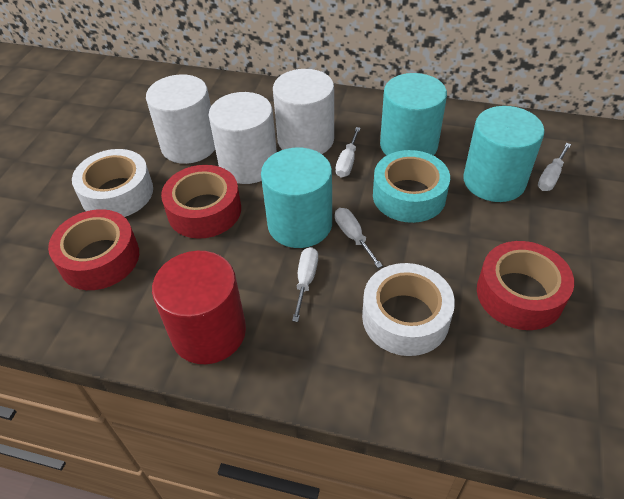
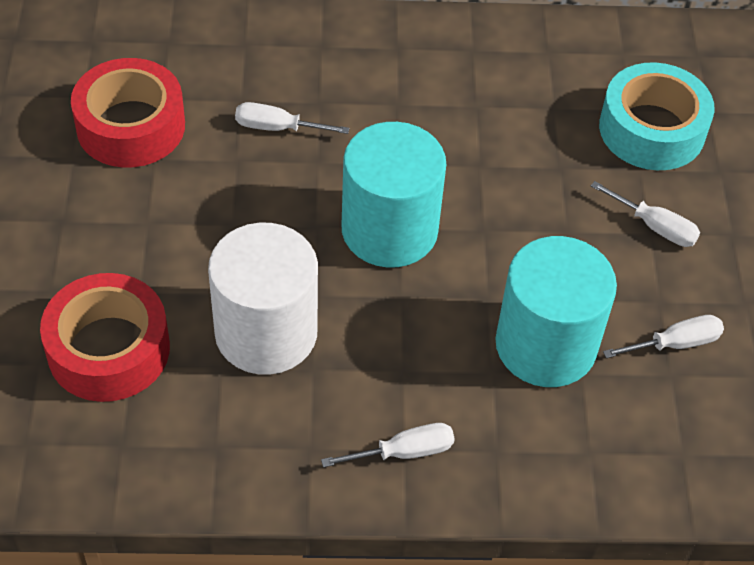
red cylinder: 1 -> 0
red tape: 3 -> 2
turquoise cylinder: 3 -> 2
white cylinder: 3 -> 1
white tape: 2 -> 0

